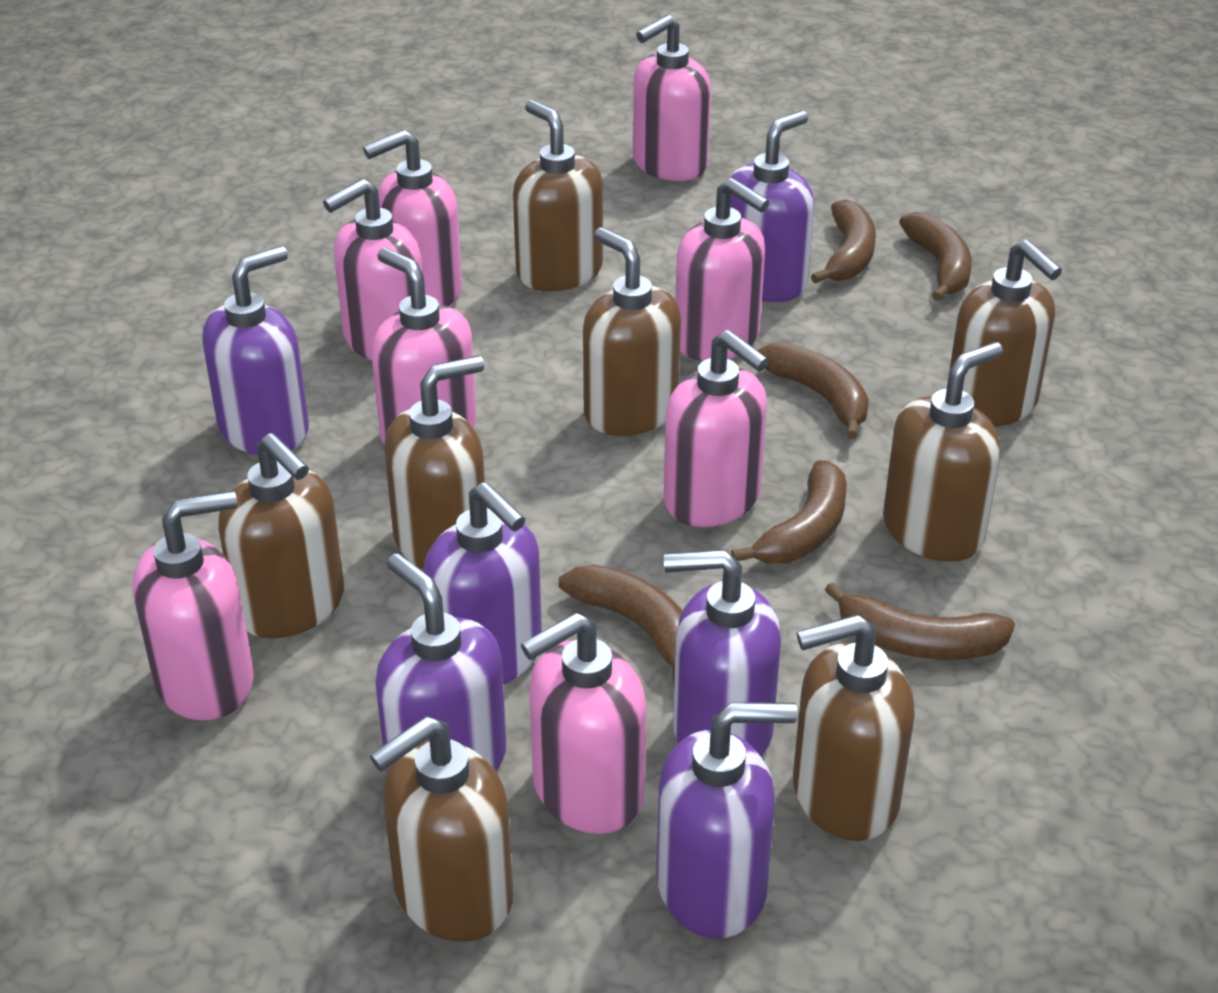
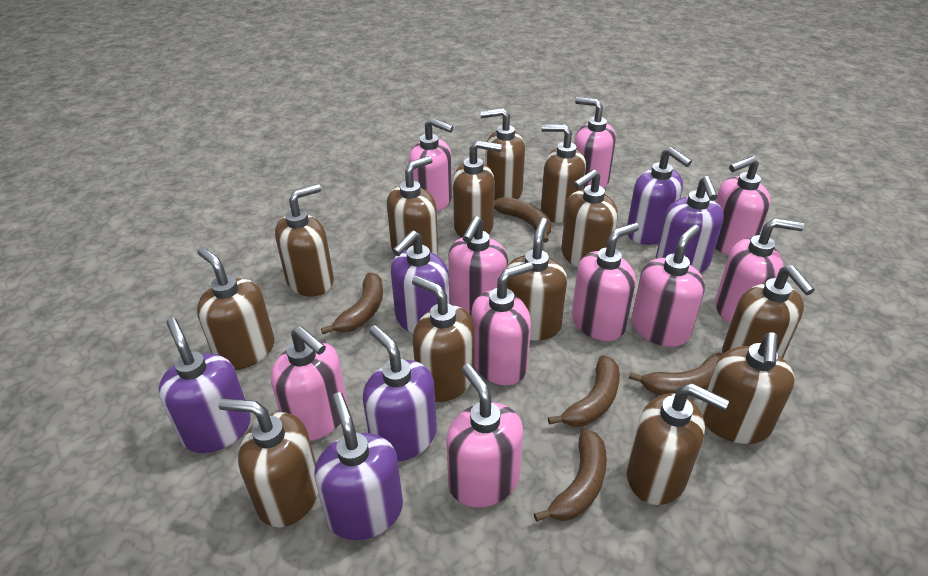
brown banana: 6 -> 5
brown soap dispenser: 8 -> 13
pink soap dispenser: 8 -> 10

